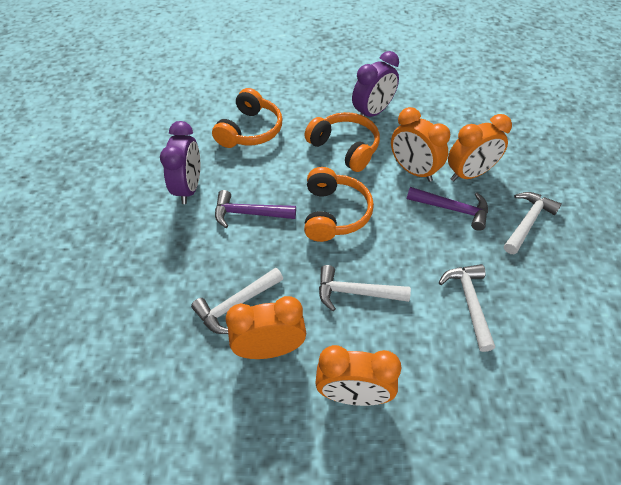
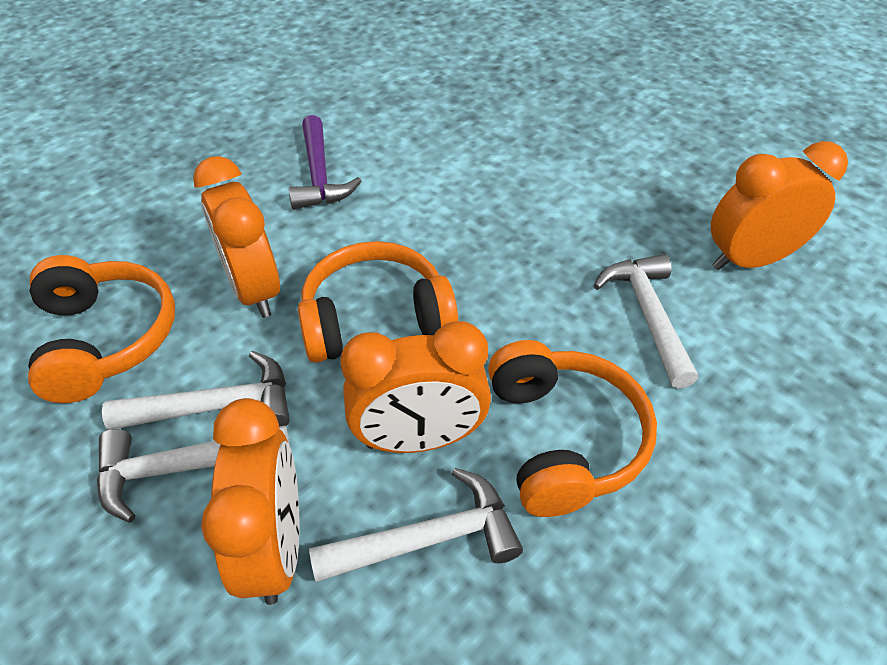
purple clock: 2 -> 0
purple hammer: 2 -> 1

